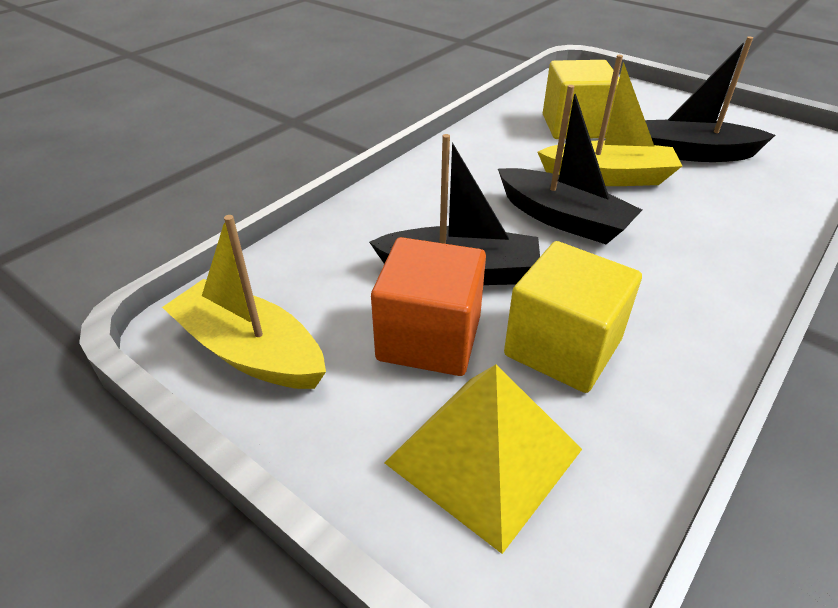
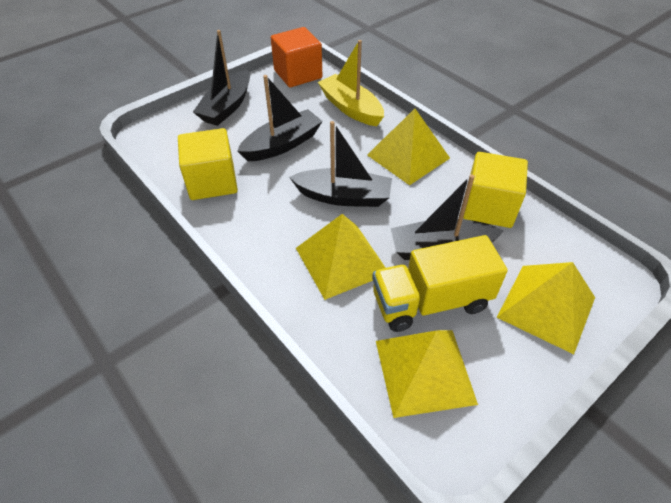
black boat: 3 -> 4
yellow boat: 2 -> 1
yellow pyramid: 1 -> 4
yellow truck: 0 -> 1

